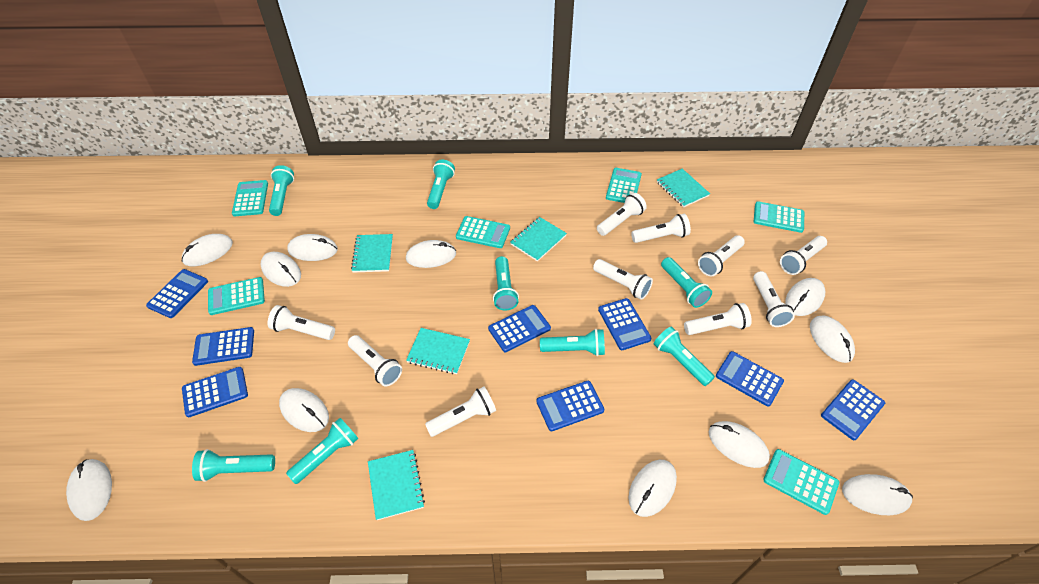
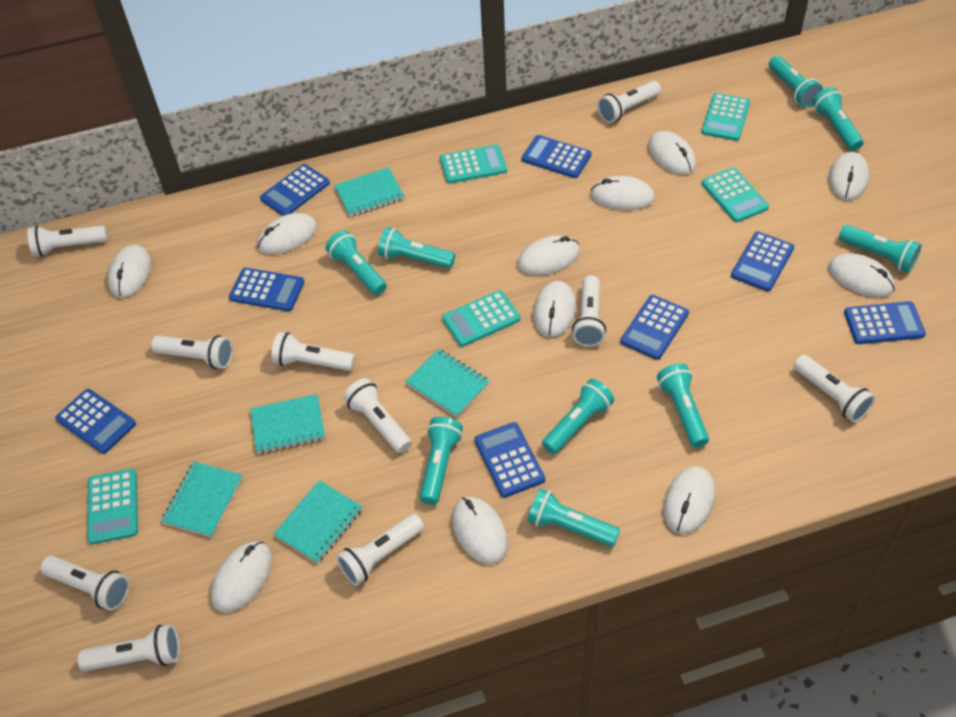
turquoise calculator: 6 -> 5
turquoise flashlight: 8 -> 9

